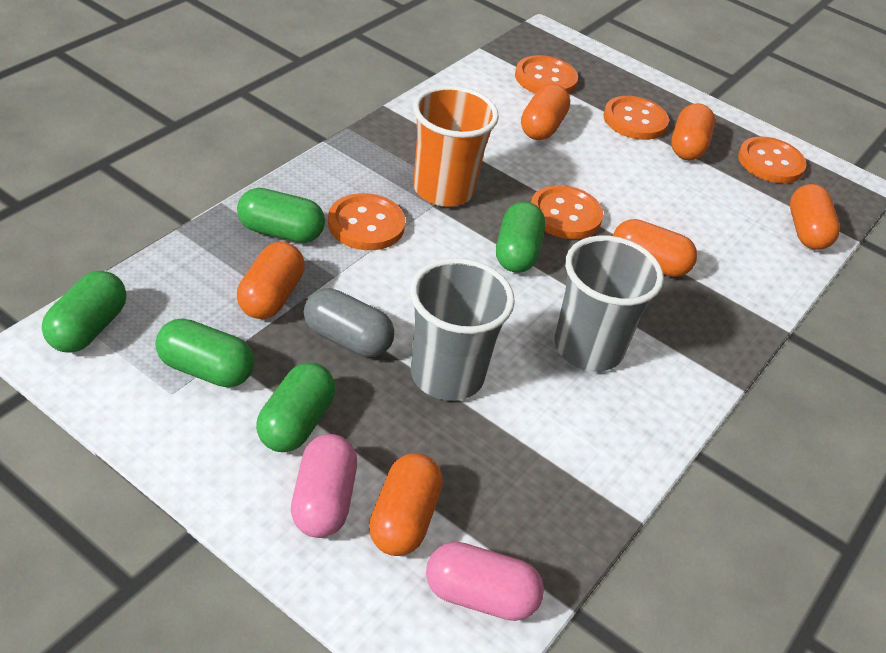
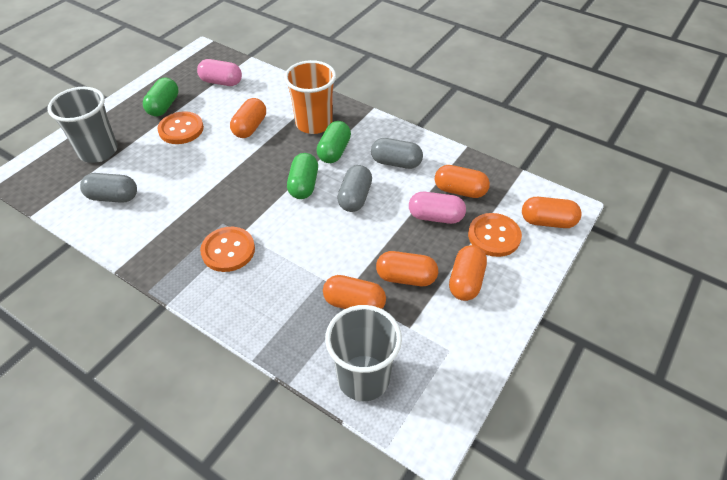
green capsule: 5 -> 3
grey capsule: 1 -> 3
orange button: 5 -> 3

